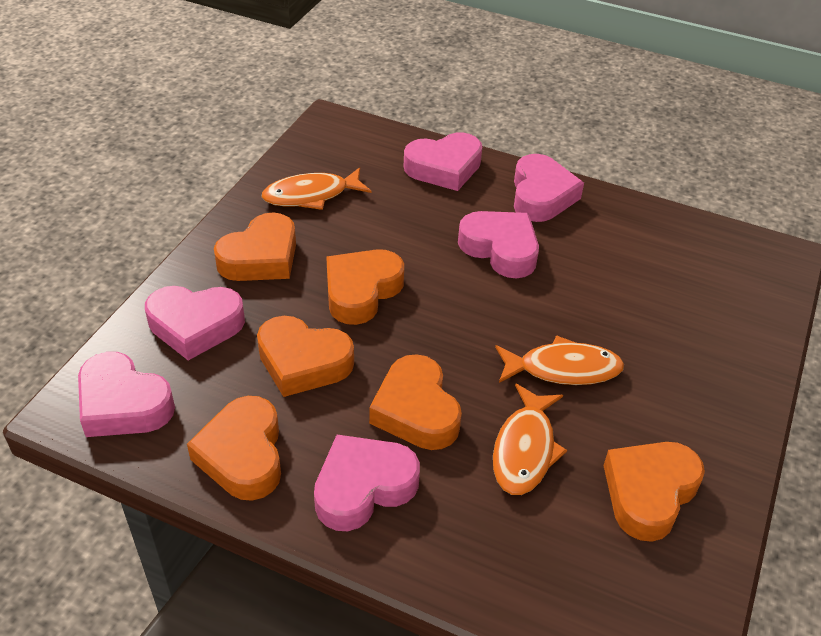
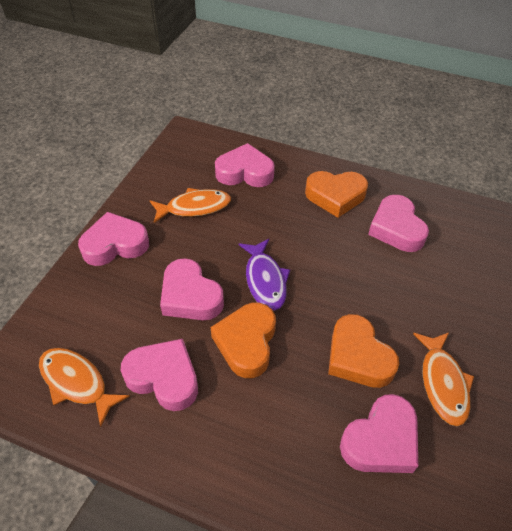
orange heart: 6 -> 3
purple fish: 0 -> 1

